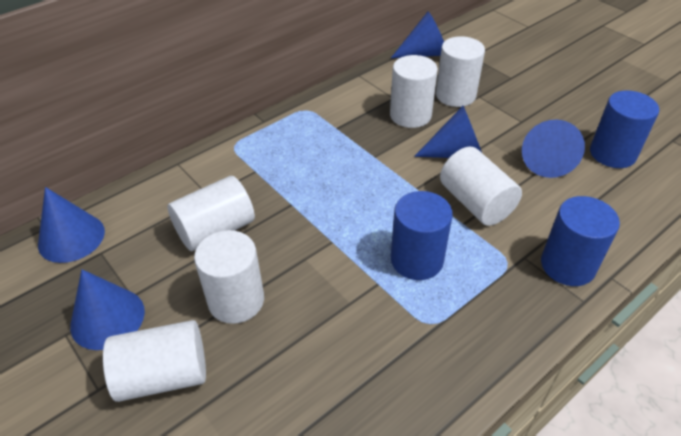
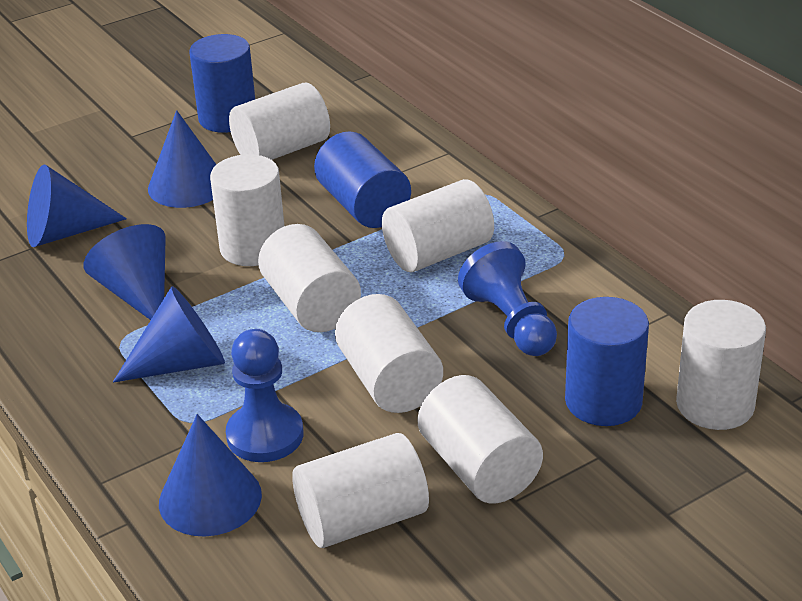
blue pawn: 0 -> 2
white cylinder: 6 -> 8

